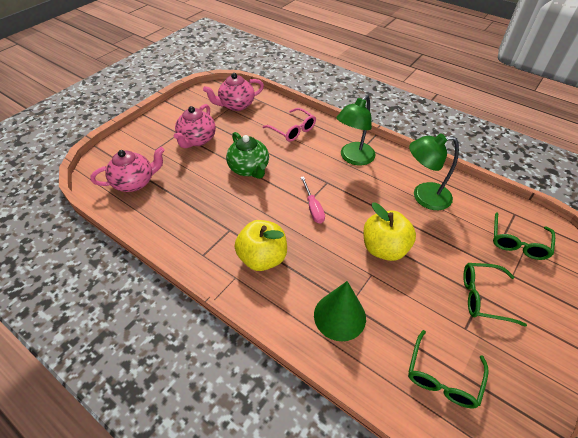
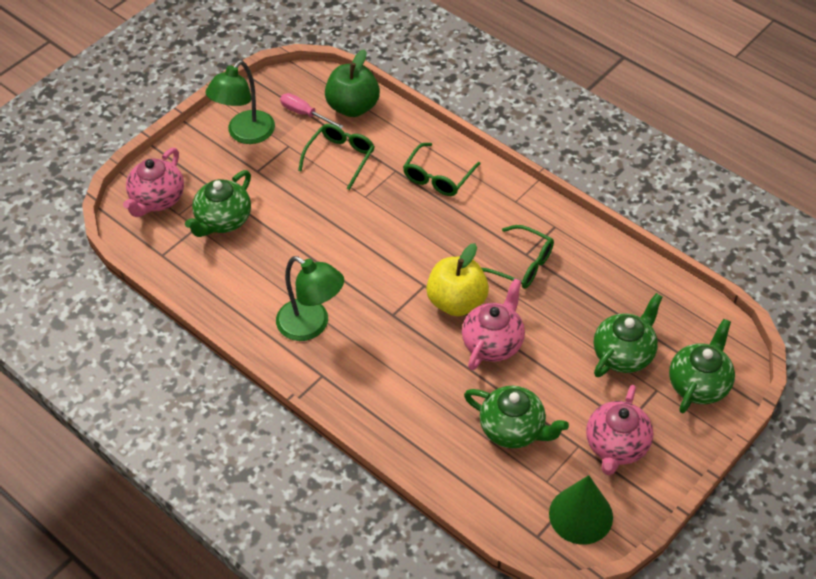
green apple: 0 -> 1
green teapot: 1 -> 4
pink glasses: 1 -> 0
yellow apple: 2 -> 1

